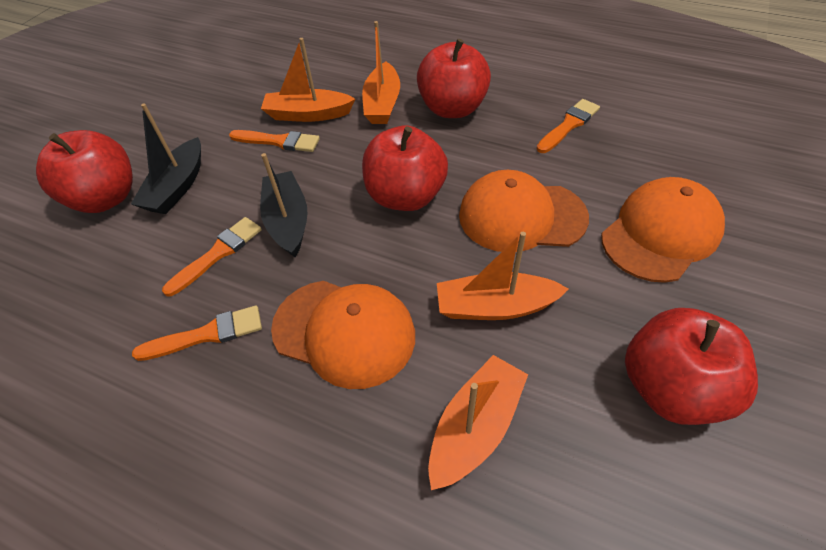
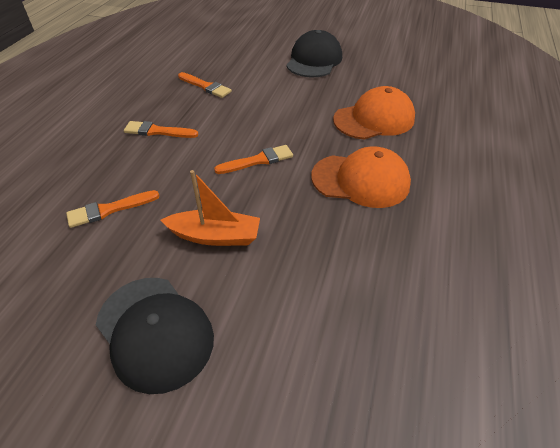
black boat: 2 -> 0
black cap: 0 -> 2
orange boat: 4 -> 1
orange cap: 3 -> 2
red apple: 4 -> 0

